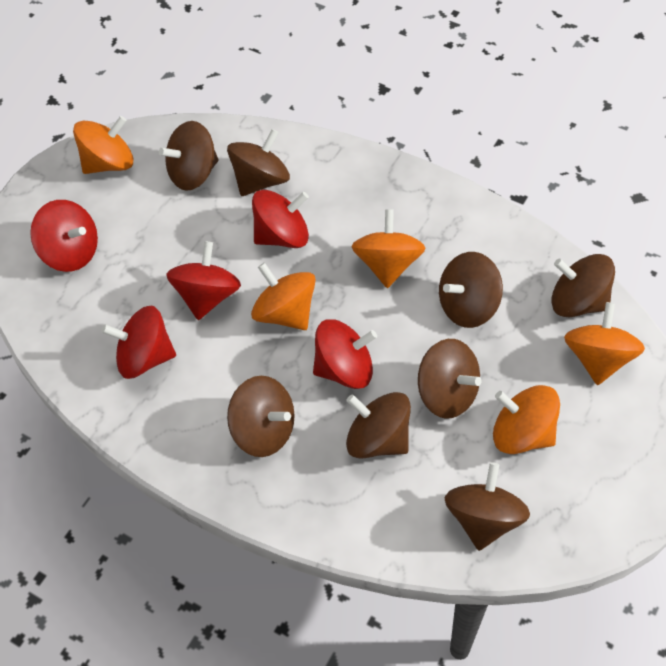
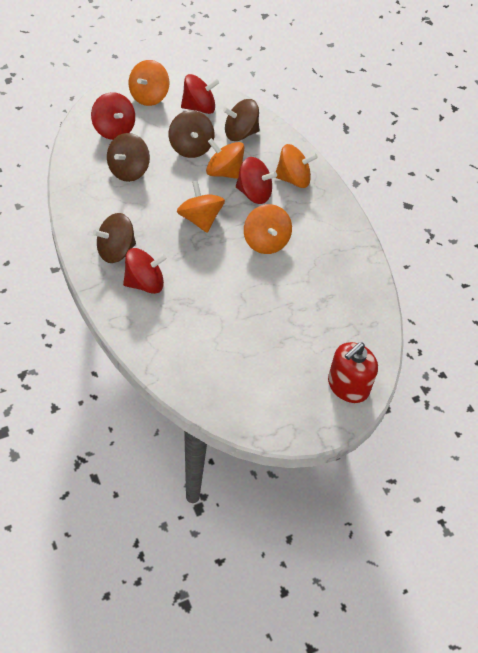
brown spinning top: 8 -> 4
red soap dispenser: 0 -> 1
red spinning top: 5 -> 4

